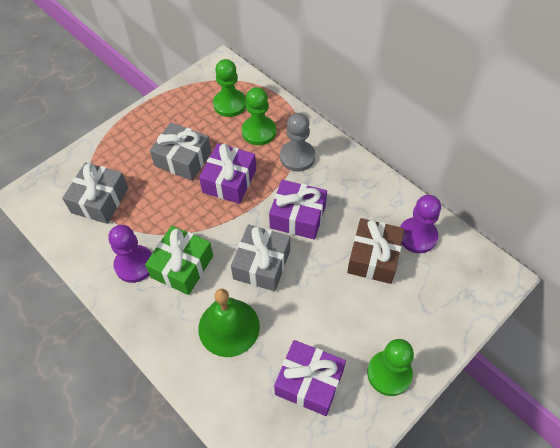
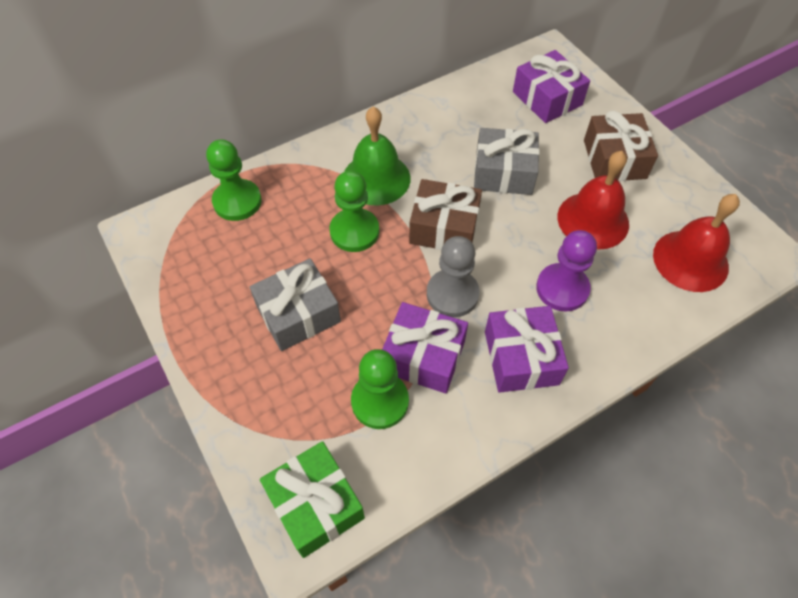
brown gift: 1 -> 2
grey gift: 3 -> 2
purple pawn: 2 -> 1
red bell: 0 -> 2

